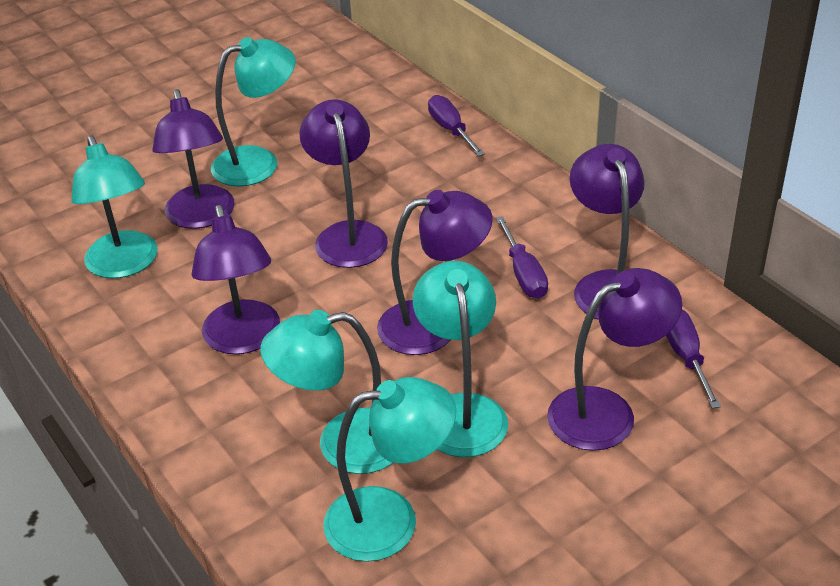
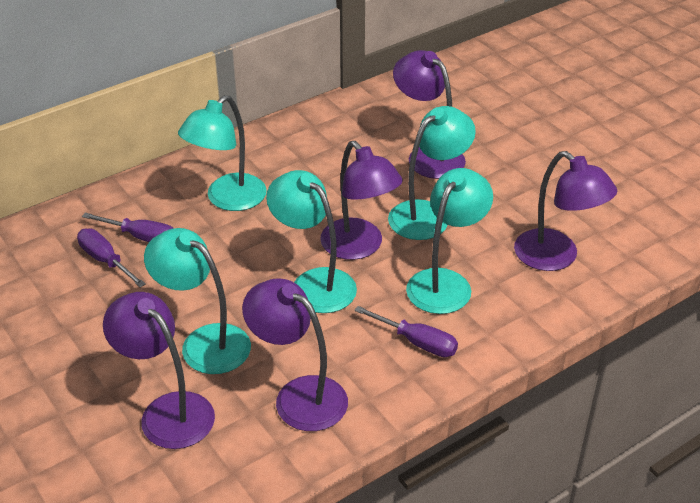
purple lamp: 6 -> 5

